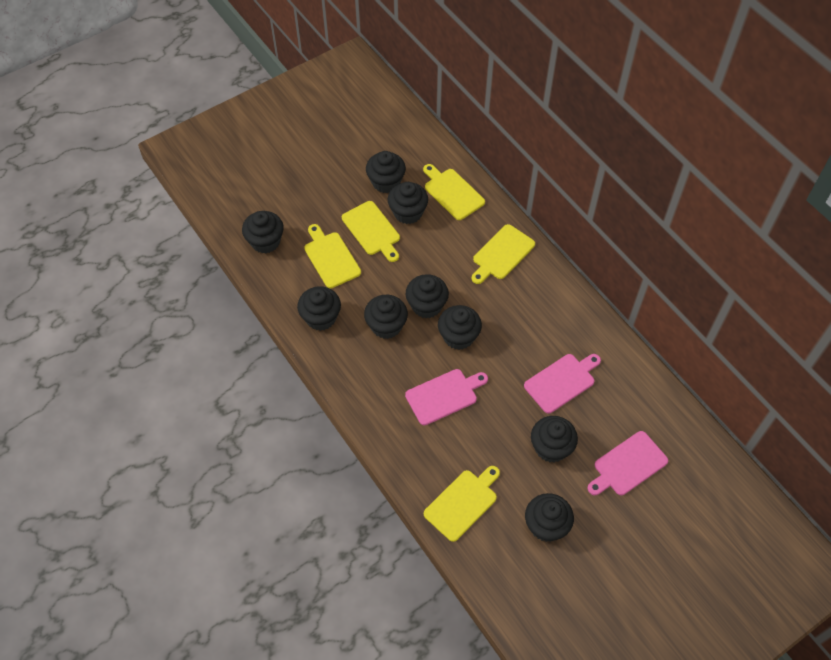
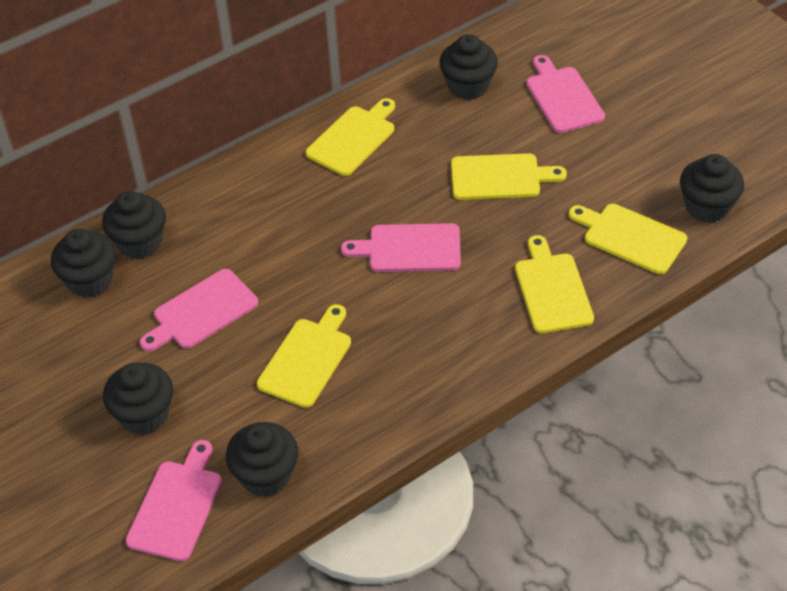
black cupcake: 9 -> 6
pink cutting board: 3 -> 4

